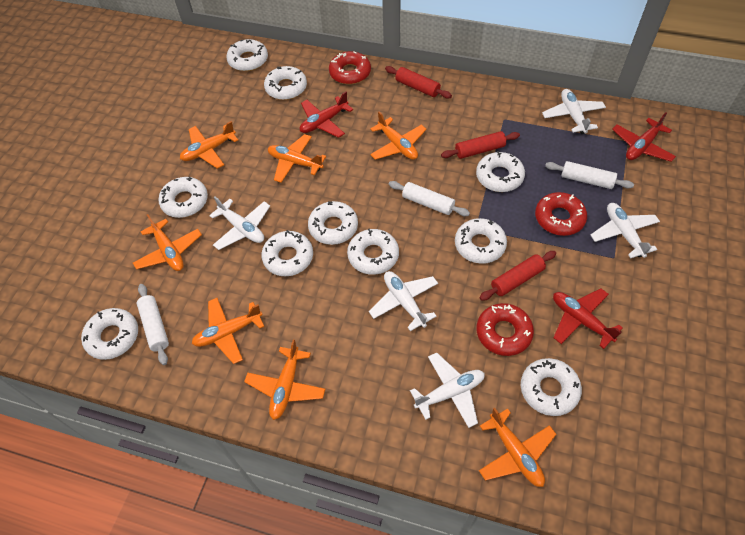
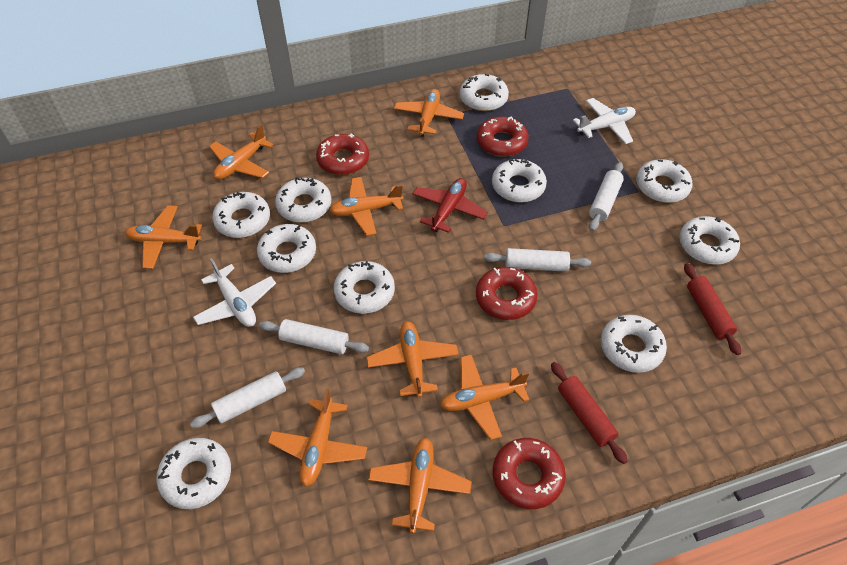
orange plane: 7 -> 8
red donut: 3 -> 4
red plane: 3 -> 1
red rolling pin: 3 -> 2
white plane: 5 -> 2
white rolling pin: 3 -> 4

